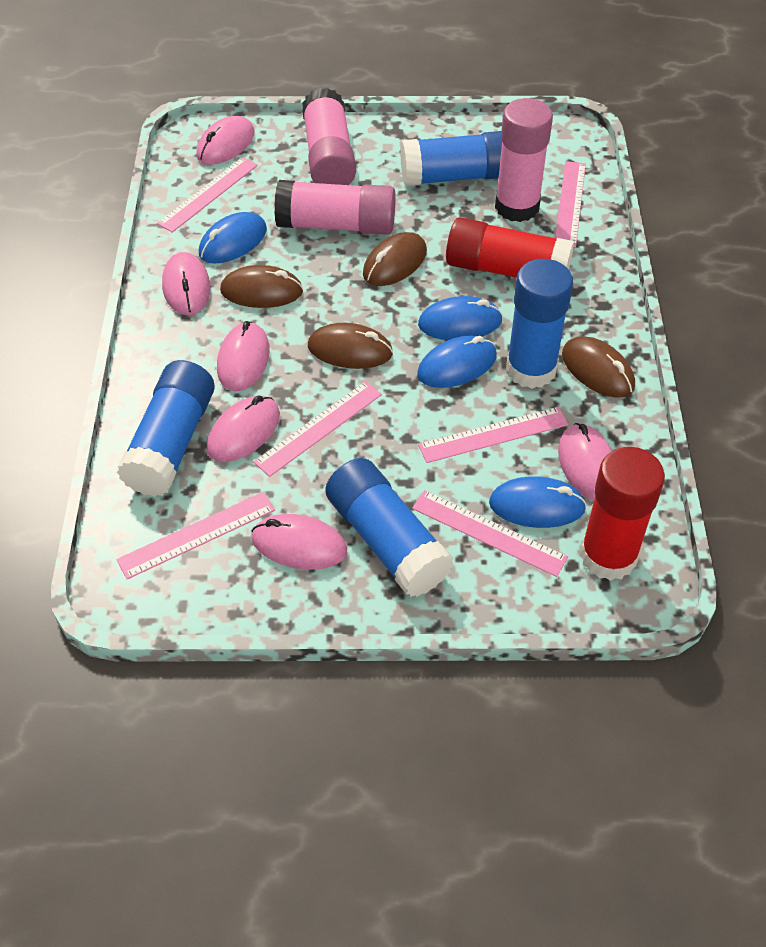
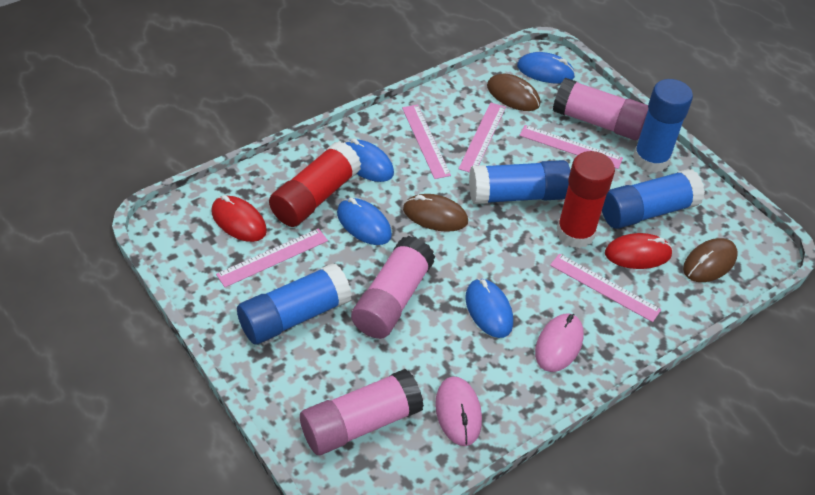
brown mouse: 4 -> 3
pink mouse: 6 -> 2
pink ruler: 6 -> 5
red mouse: 0 -> 2

